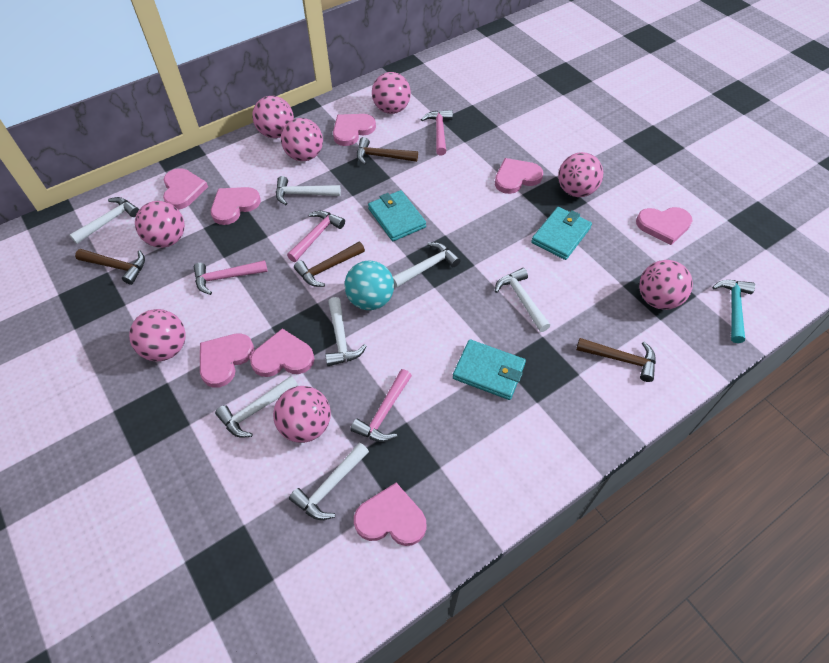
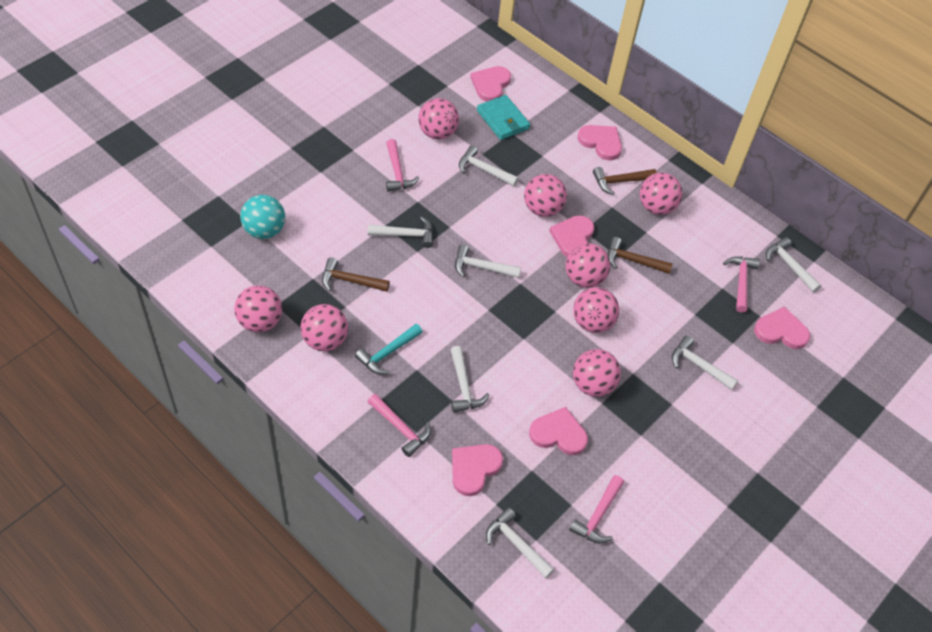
brown hammer: 4 -> 3
pink heart: 8 -> 6
turquoise wallet: 3 -> 1

